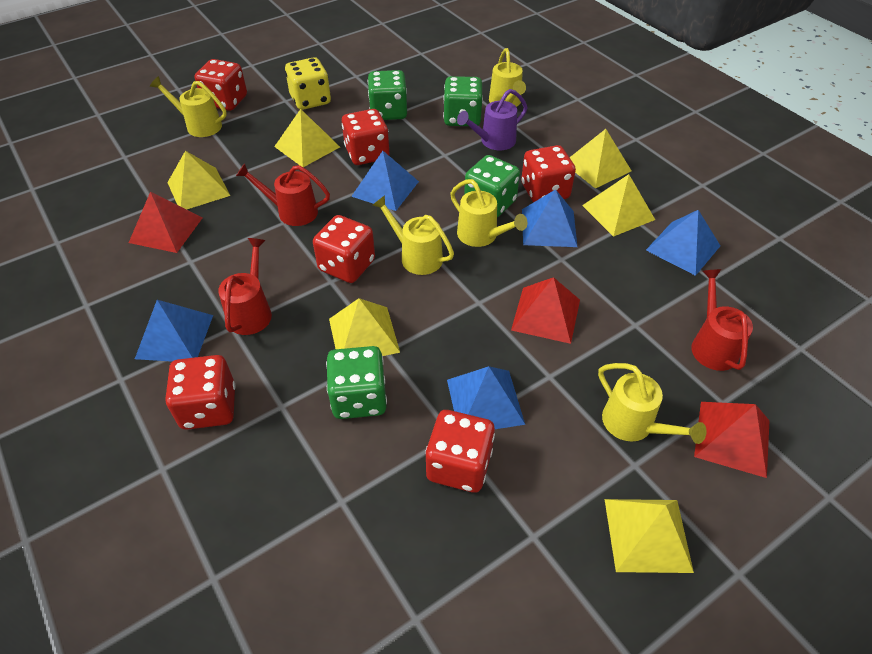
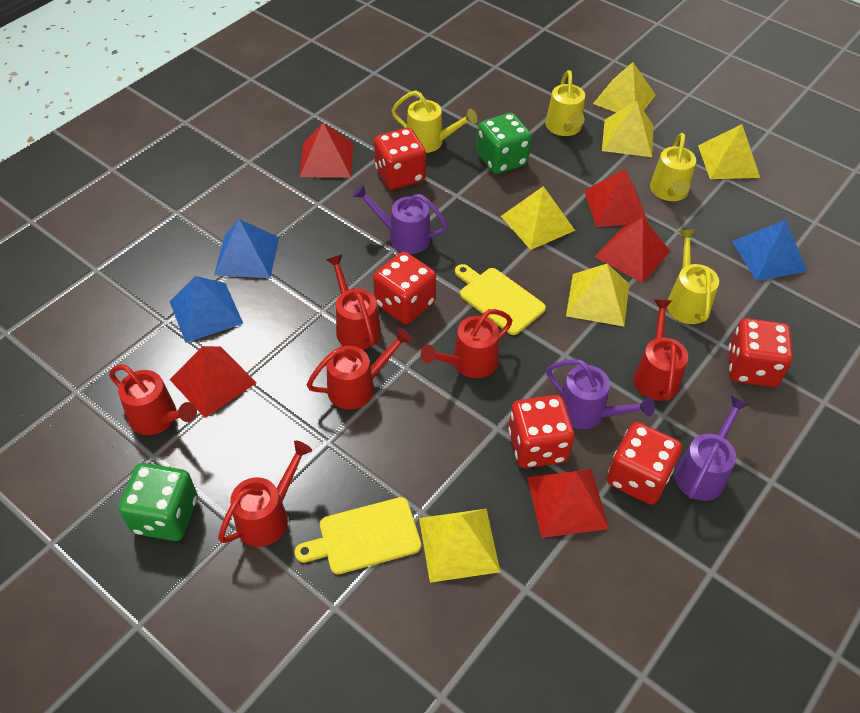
blue pyramid: 5 -> 3
green dice: 4 -> 2
purple watering can: 1 -> 3
red dice: 6 -> 5
red pyramid: 3 -> 5
red watering can: 3 -> 6
yellow cutting board: 0 -> 2
yellow dice: 1 -> 0
yellow watering can: 5 -> 4

